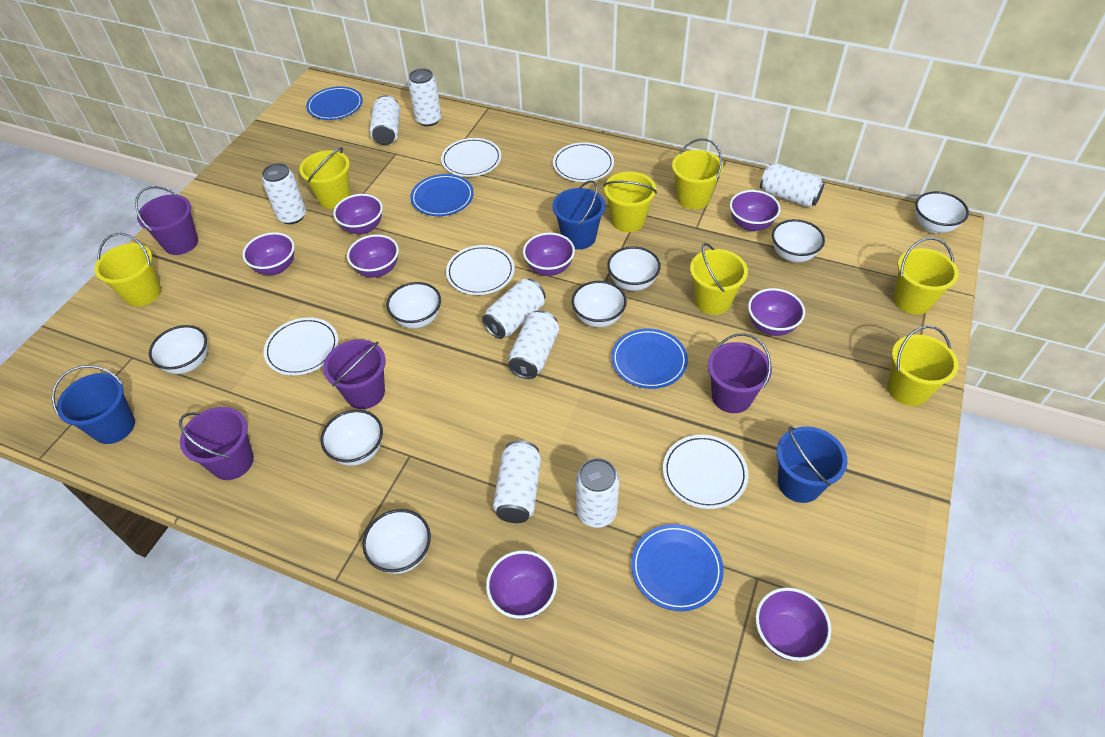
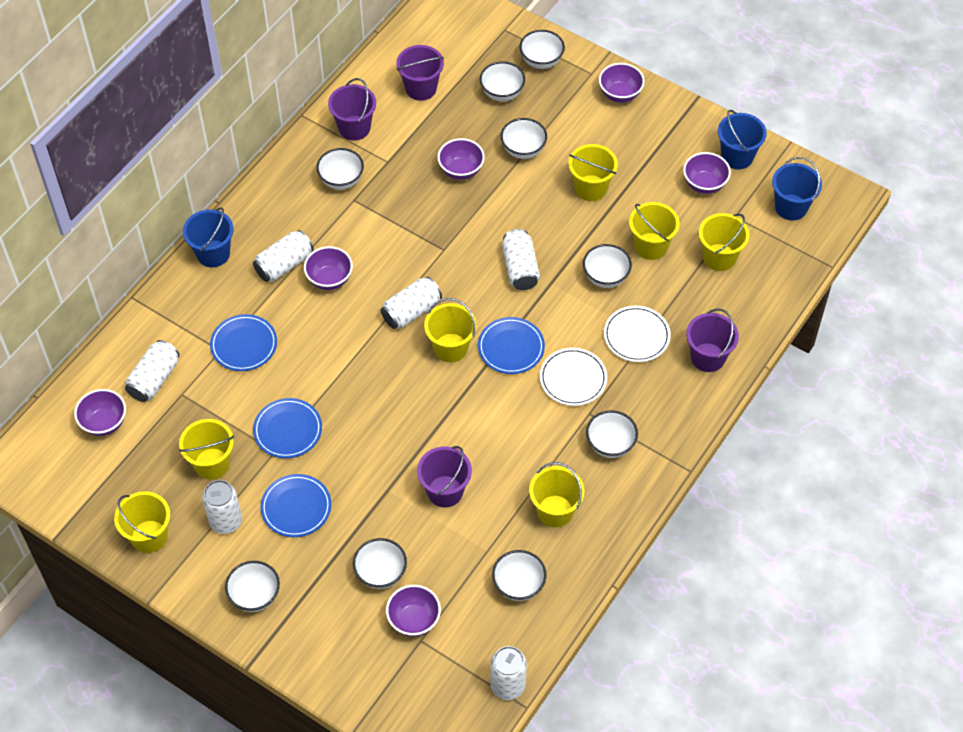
purple bowl: 8 -> 6
white bowl: 8 -> 9
white can: 8 -> 6
white plate: 5 -> 2

